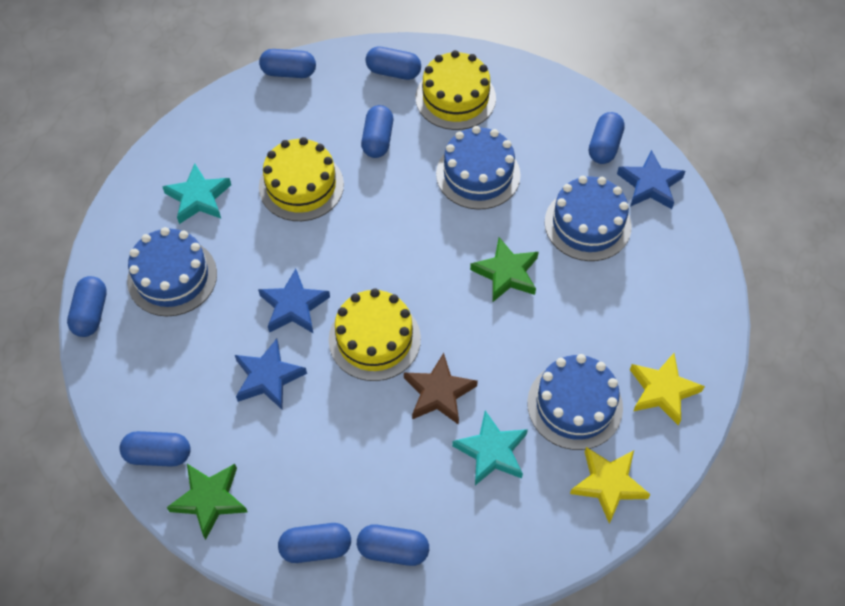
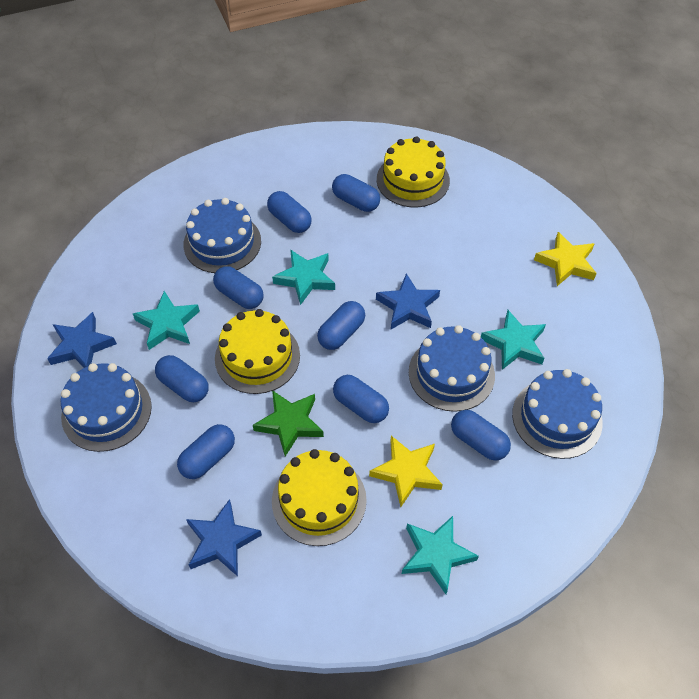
brown star: 1 -> 0
green star: 2 -> 1
turquoise star: 2 -> 4

